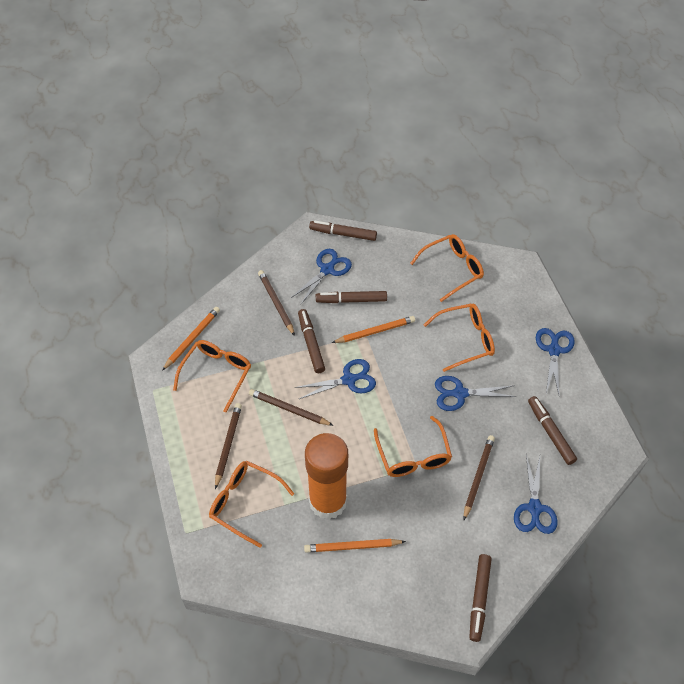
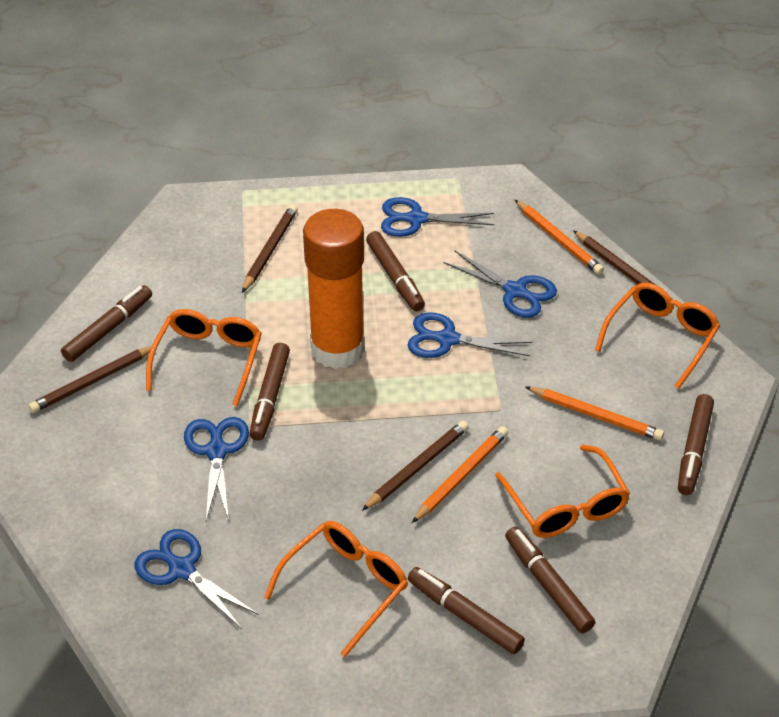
brown marker: 5 -> 6
orange glasses: 5 -> 4

